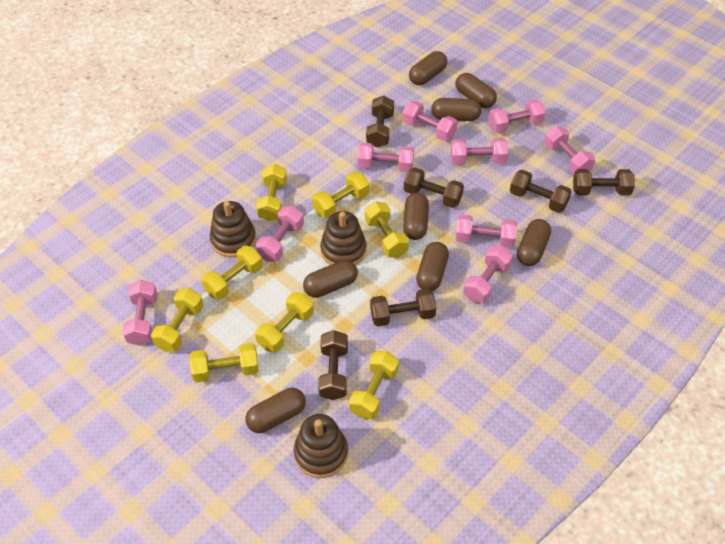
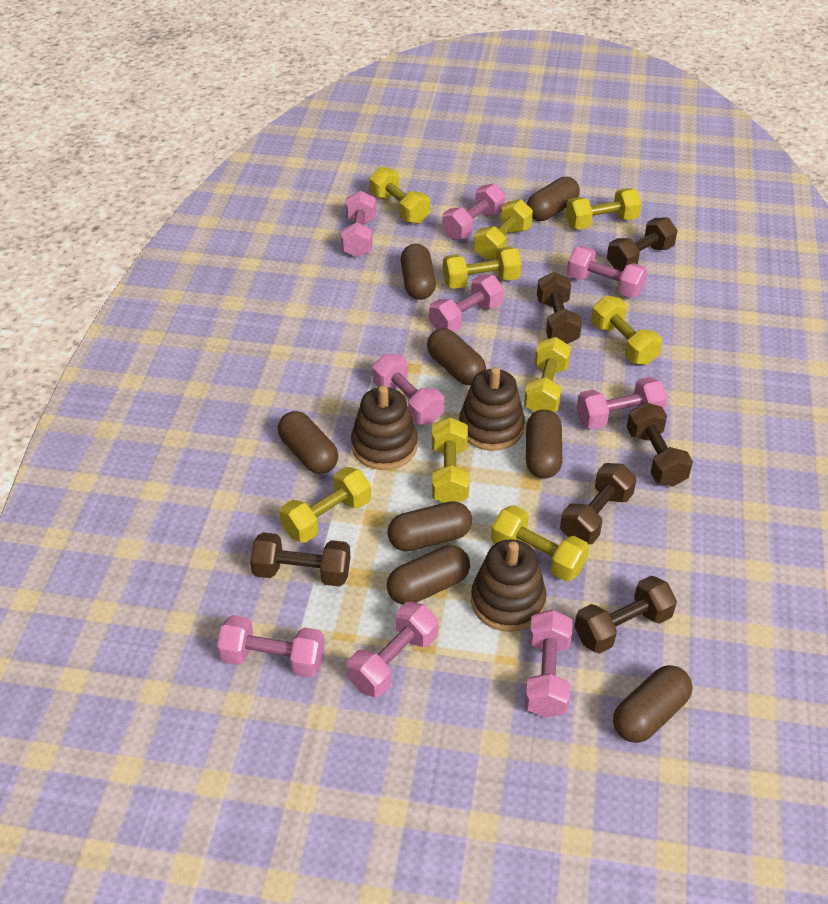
yellow dumbbell: 8 -> 9

